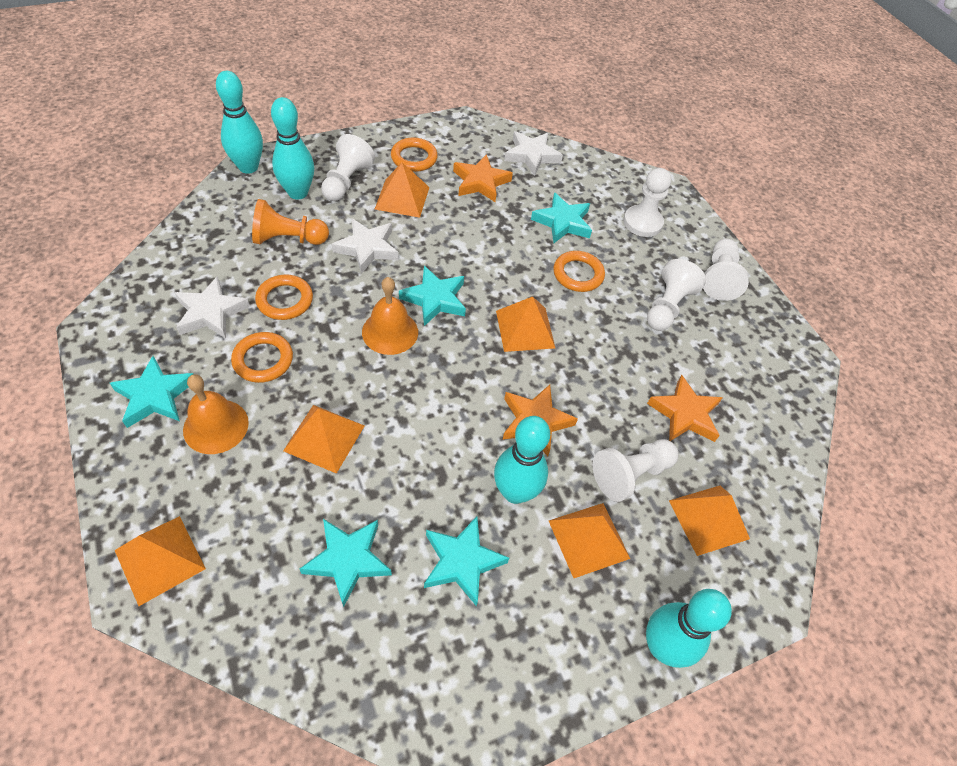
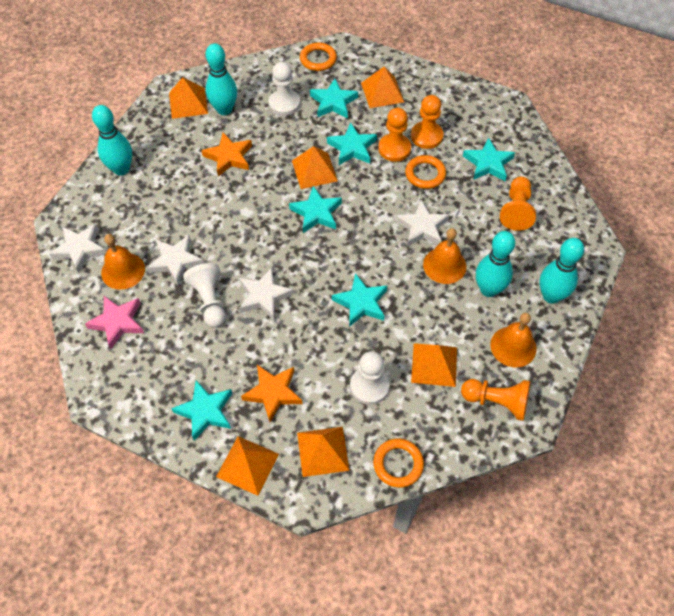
orange bell: 2 -> 3
orange pawn: 1 -> 4
orange ring: 4 -> 3
orange star: 3 -> 2
pink star: 0 -> 1
turquoise star: 5 -> 6
white pawn: 5 -> 3
white star: 3 -> 4

